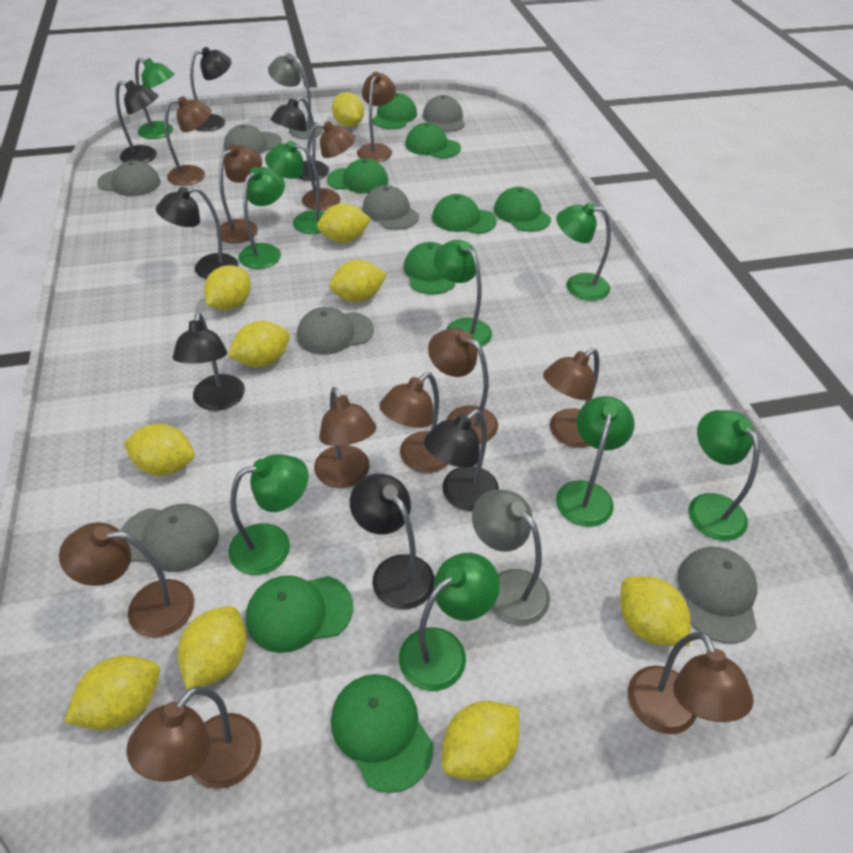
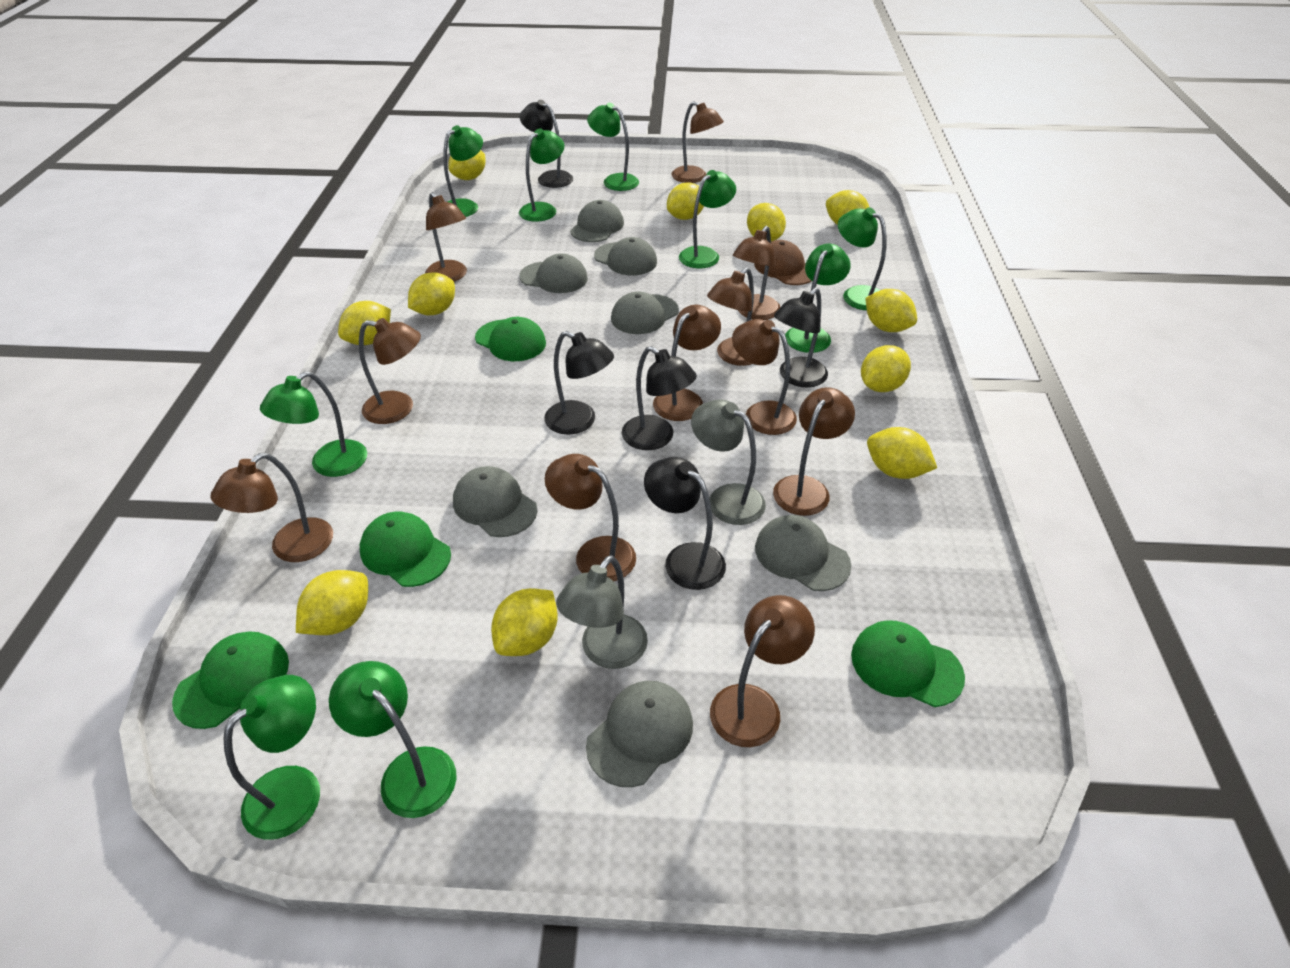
black lamp: 7 -> 5
brown cap: 0 -> 1
green cap: 8 -> 4
yellow lemon: 10 -> 11

